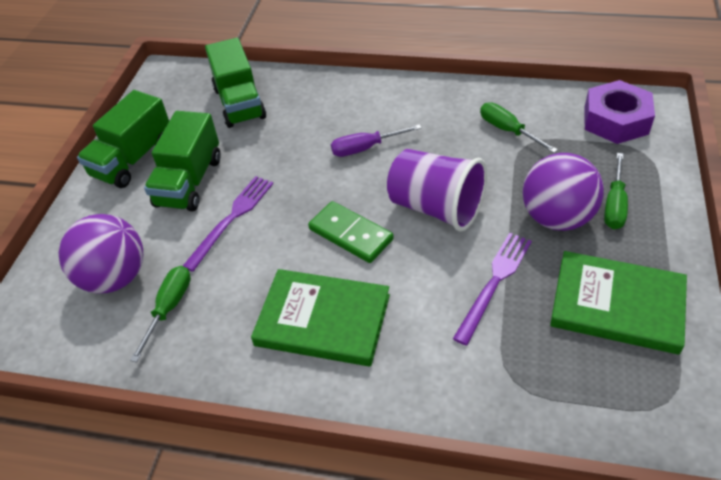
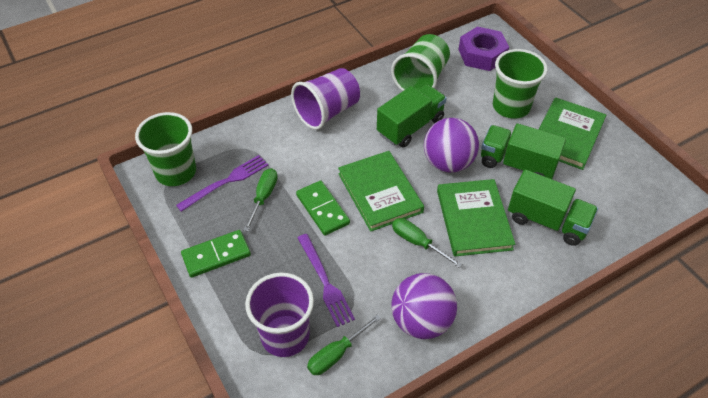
green book: 2 -> 3
green cup: 0 -> 3
green domino: 1 -> 2
purple cup: 1 -> 2
purple screwdriver: 1 -> 0

